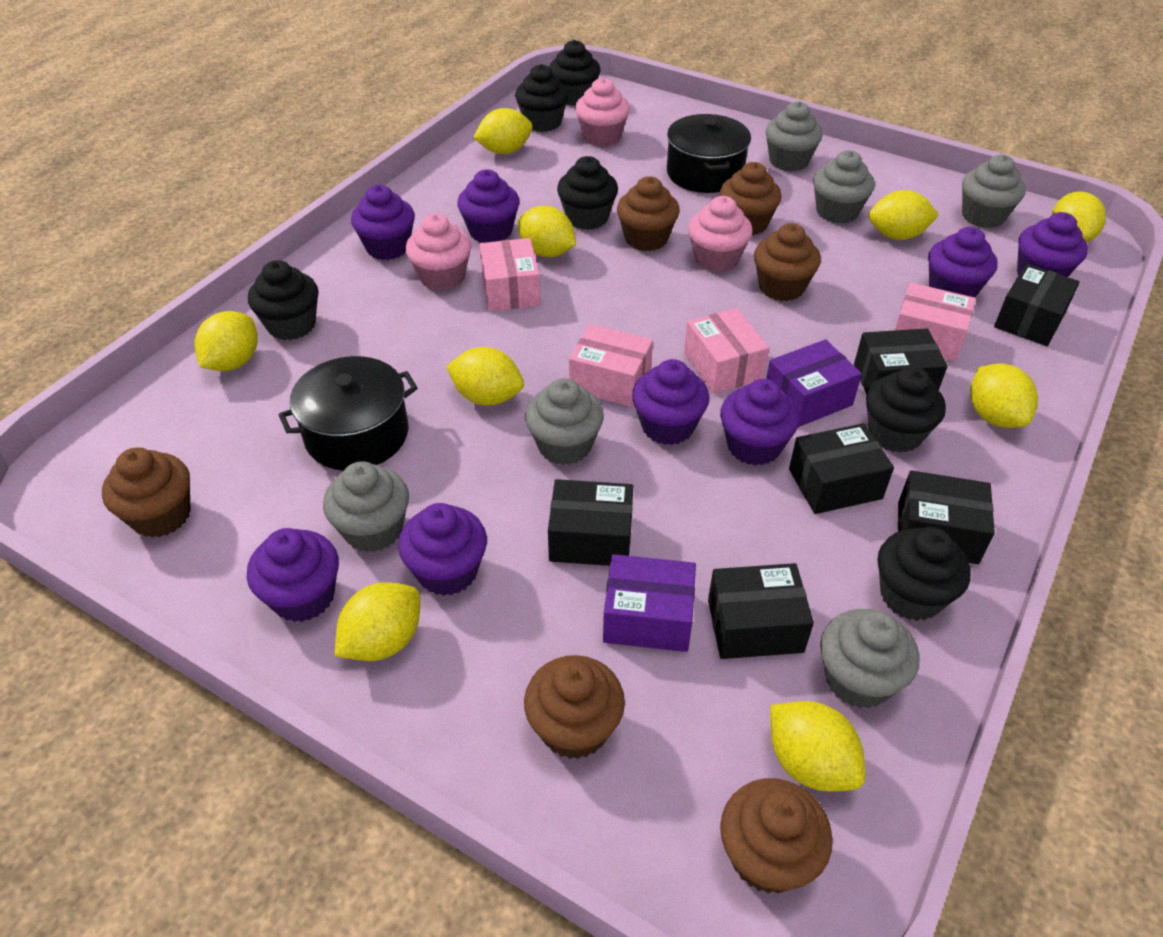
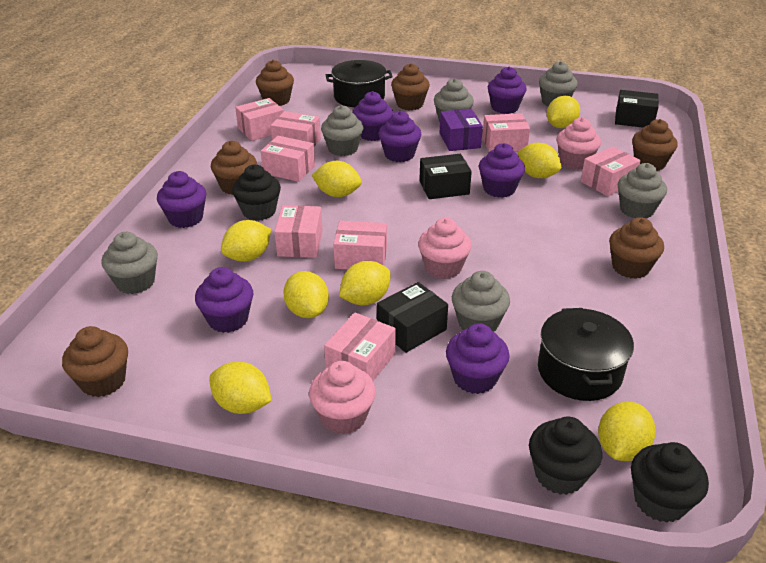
black box: 6 -> 3
black cupcake: 6 -> 3
pink box: 4 -> 8
purple box: 2 -> 1
purple cupcake: 8 -> 7
yellow lemon: 9 -> 8

